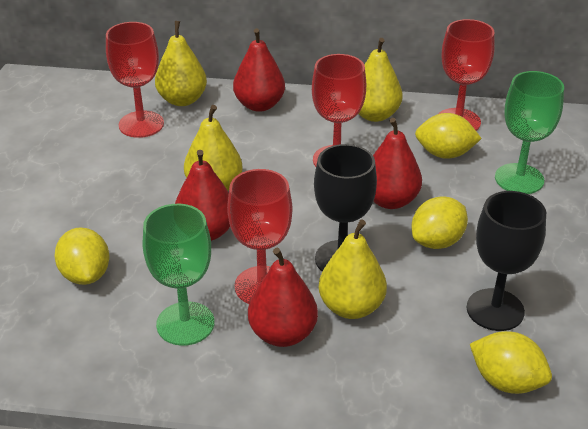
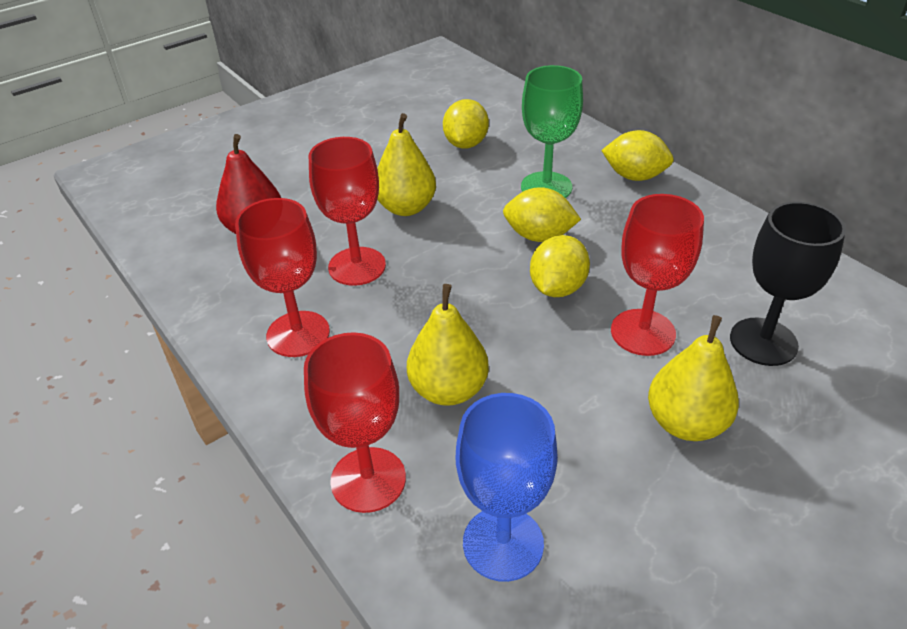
black goblet: 2 -> 1
blue goblet: 0 -> 1
green goblet: 2 -> 1
red pear: 4 -> 1
yellow pear: 4 -> 3

